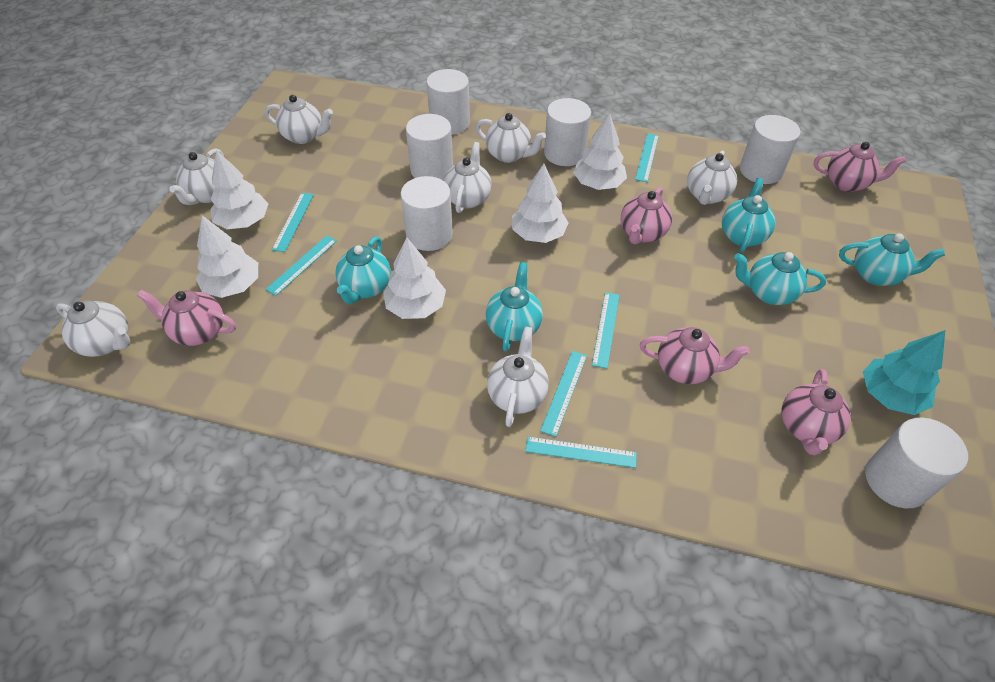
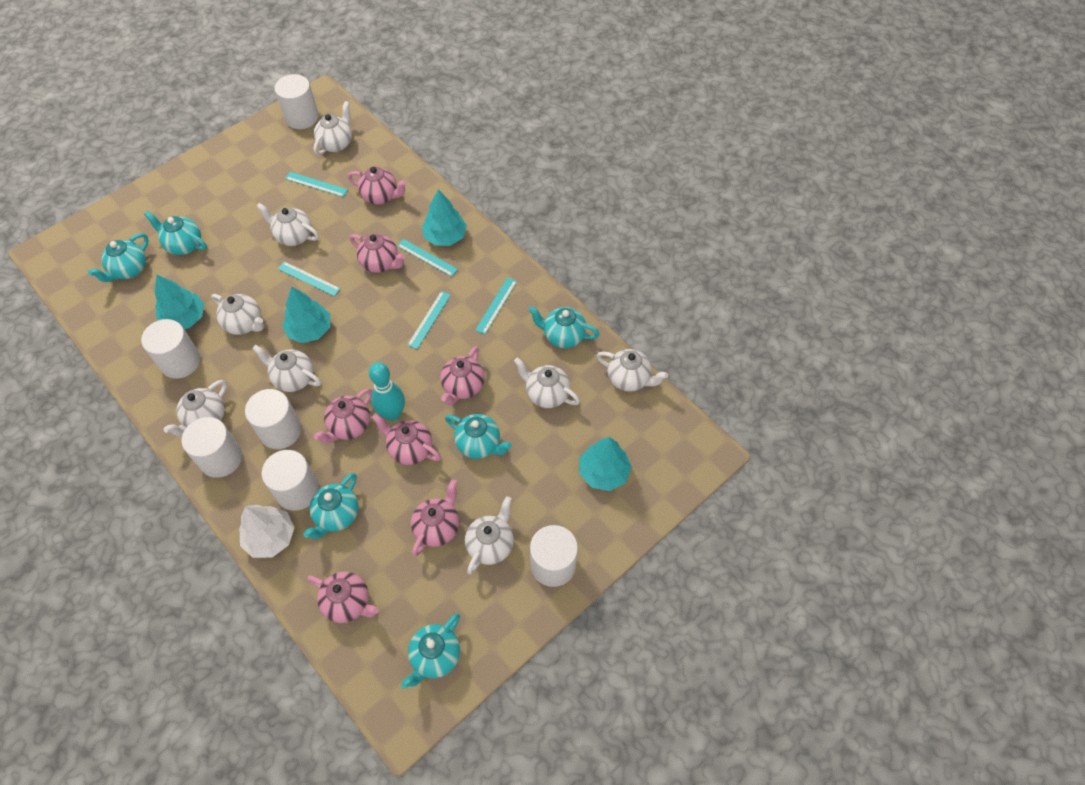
pink teapot: 5 -> 7
turquoise bowling pin: 0 -> 1
turquoise ruler: 6 -> 5
turquoise teapot: 5 -> 6
turquoise tree: 1 -> 4
white teapot: 7 -> 8
white tree: 5 -> 1

